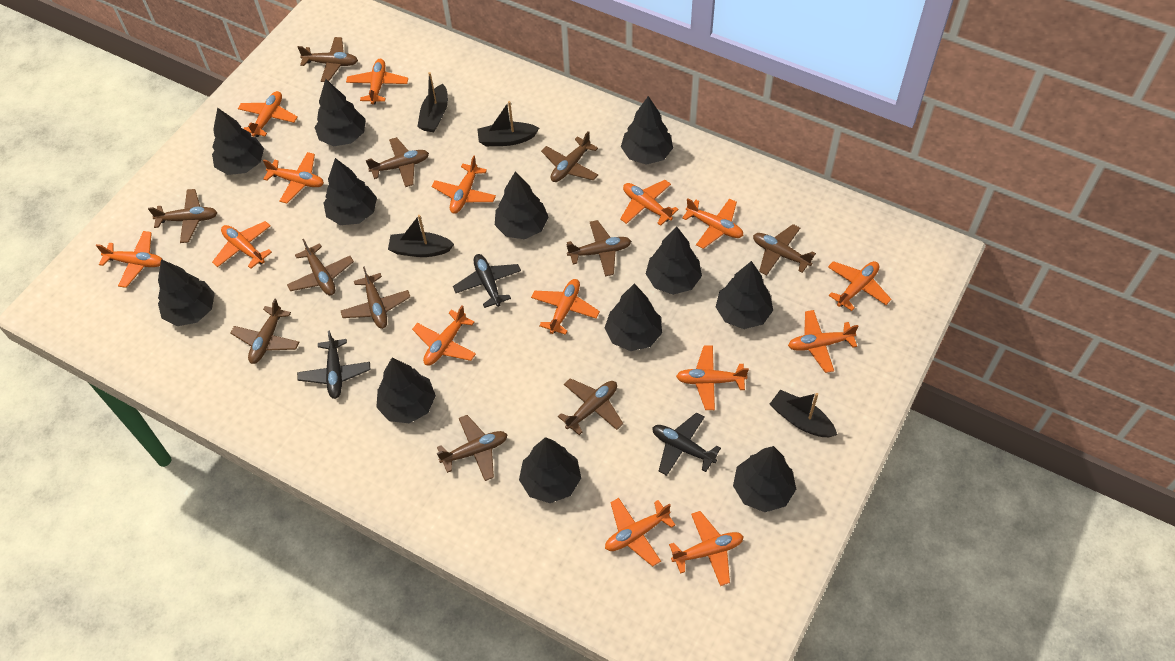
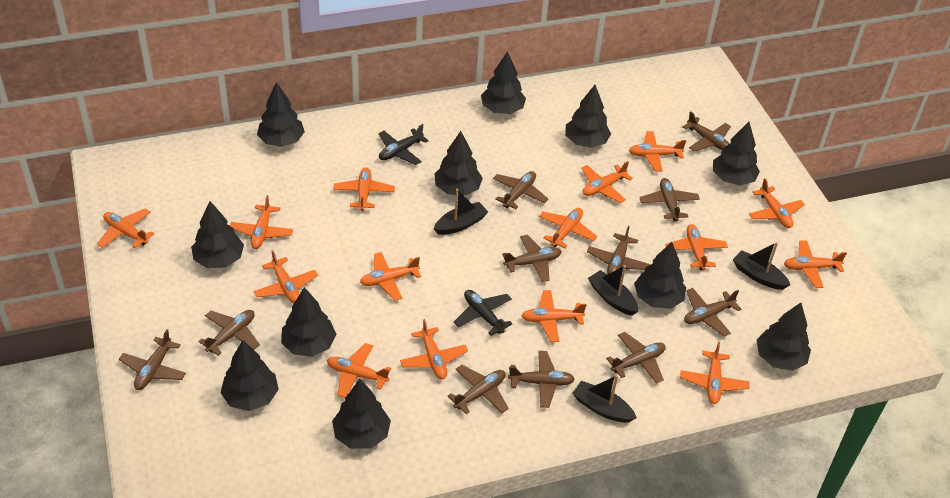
black plane: 3 -> 2
black tree: 12 -> 11

